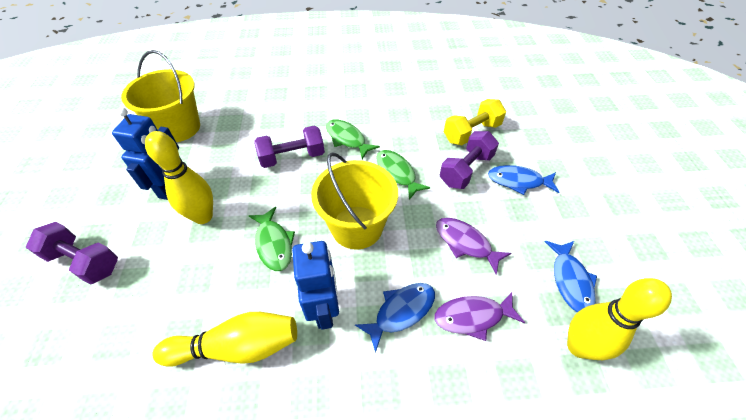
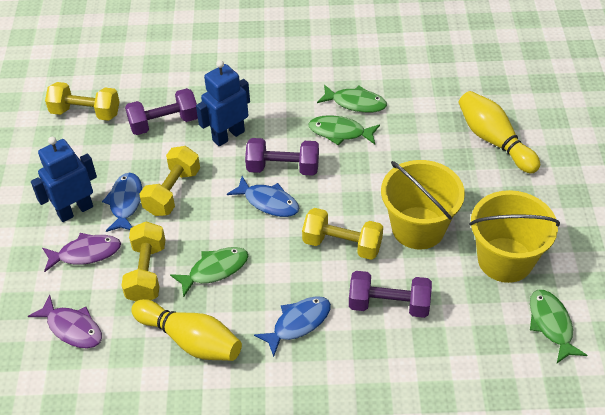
green fish: 3 -> 4
yellow bowling pin: 3 -> 2
yellow dumbbell: 1 -> 4

